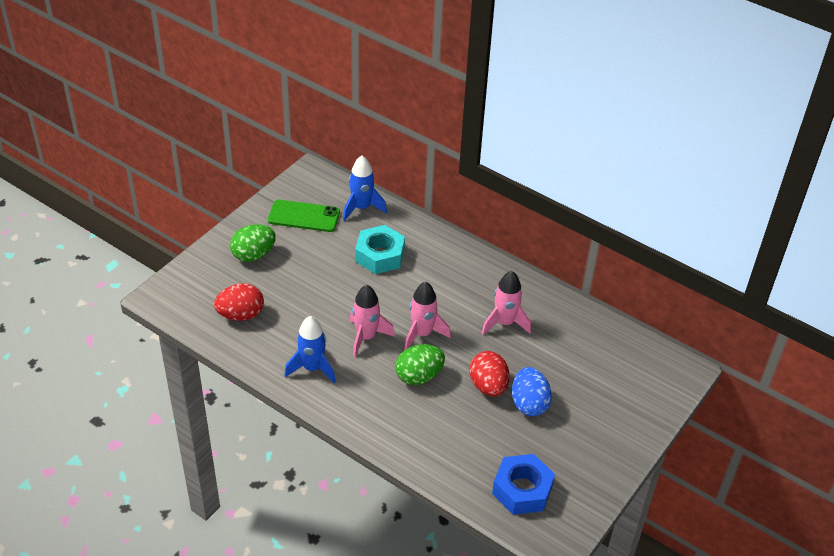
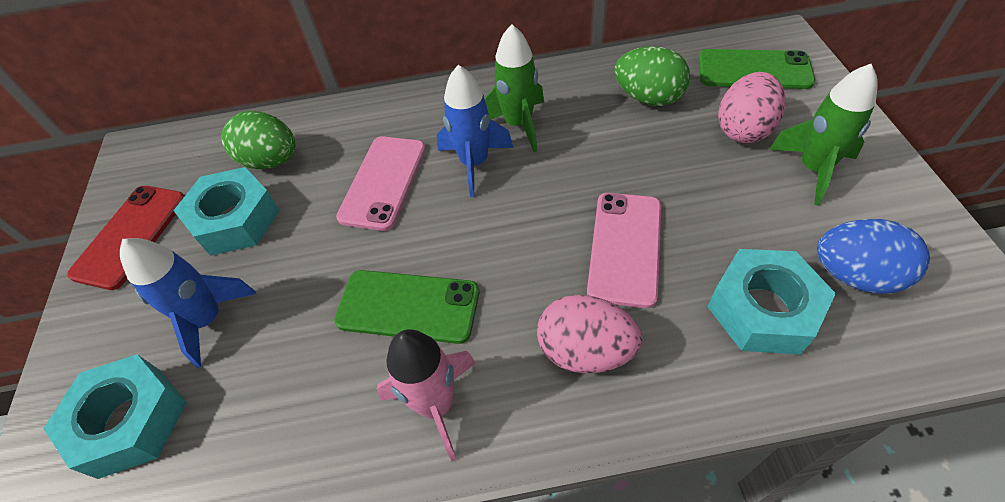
blue nut: 1 -> 0
green phone: 1 -> 2
green rocket: 0 -> 2
pink egg: 0 -> 2
pink phone: 0 -> 2
pink rocket: 3 -> 1
red egg: 2 -> 0
red phone: 0 -> 1
turquoise nut: 1 -> 3

